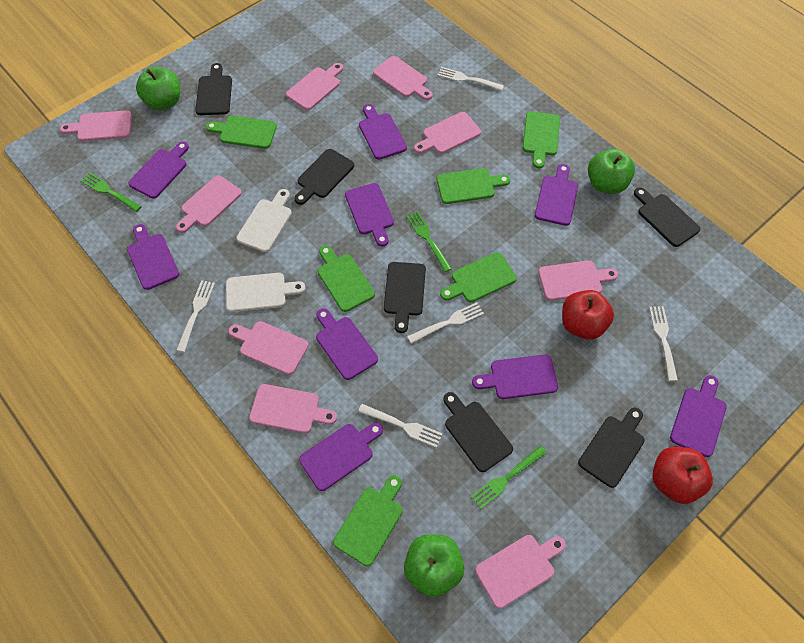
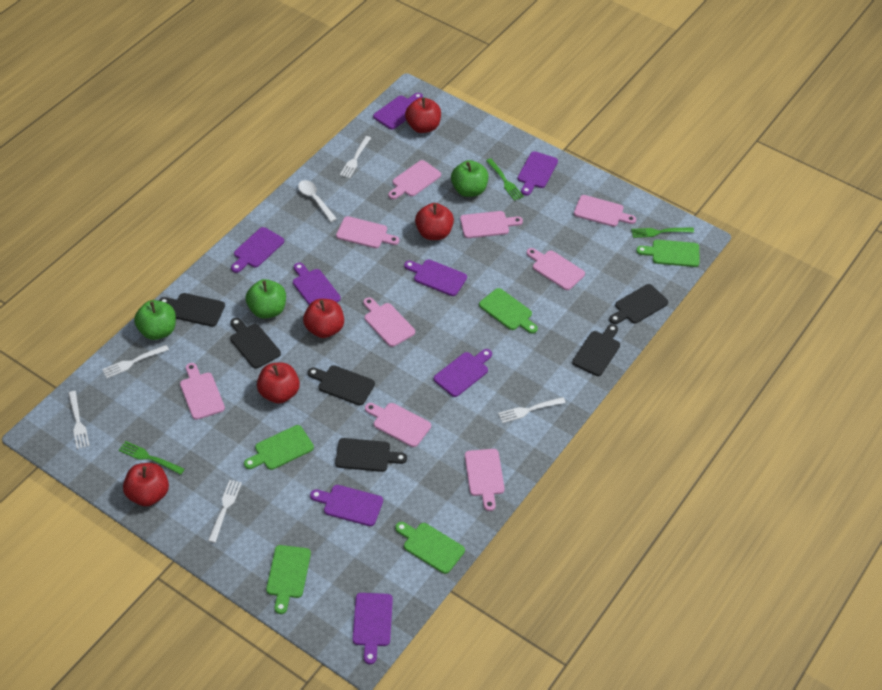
green cutting board: 6 -> 5
purple cutting board: 9 -> 8
red apple: 2 -> 5
white cutting board: 2 -> 0
white spoon: 0 -> 1

